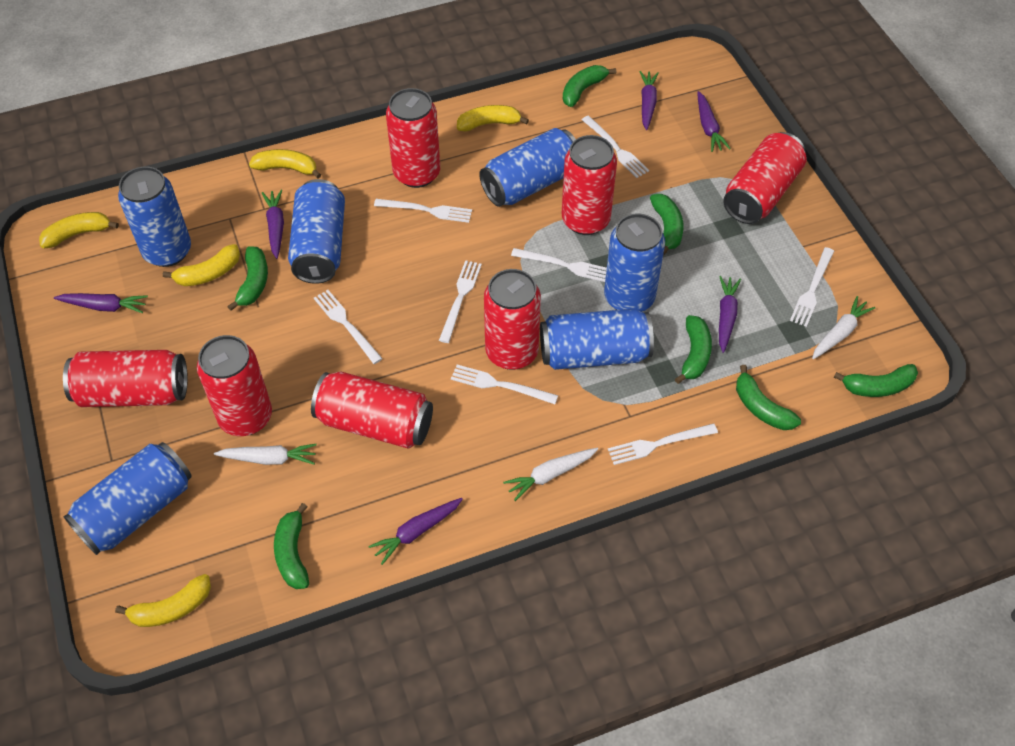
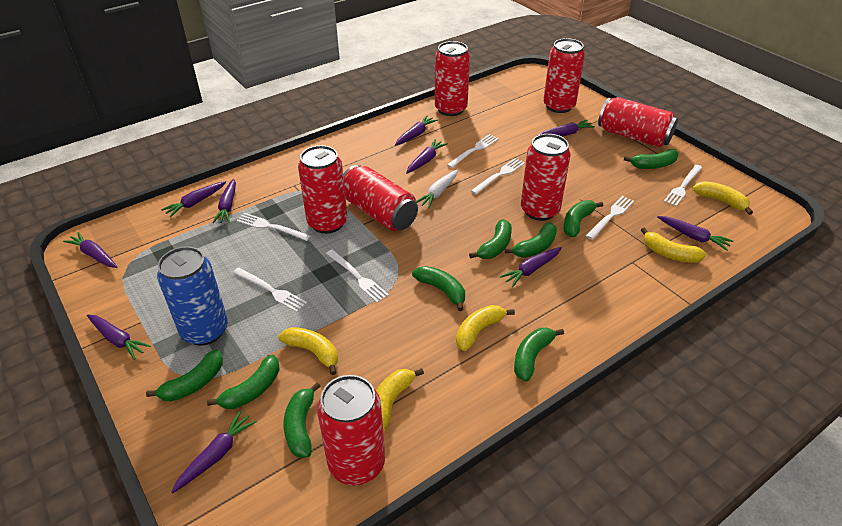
blue can: 6 -> 1
green banana: 7 -> 9
purple carrot: 6 -> 10
white carrot: 3 -> 1
white fork: 8 -> 7

